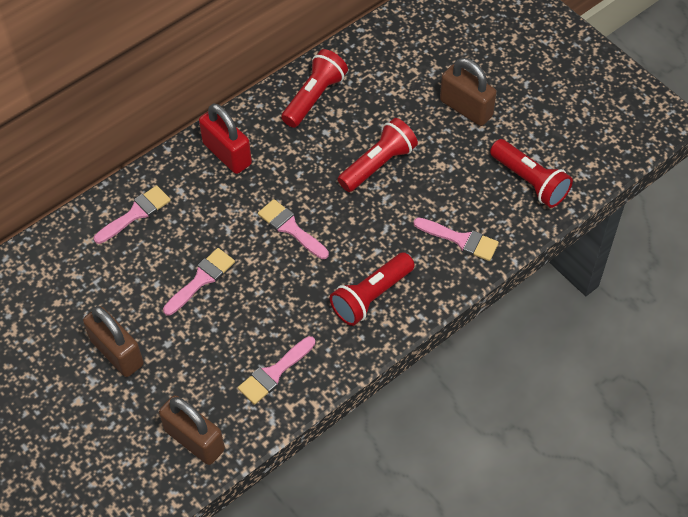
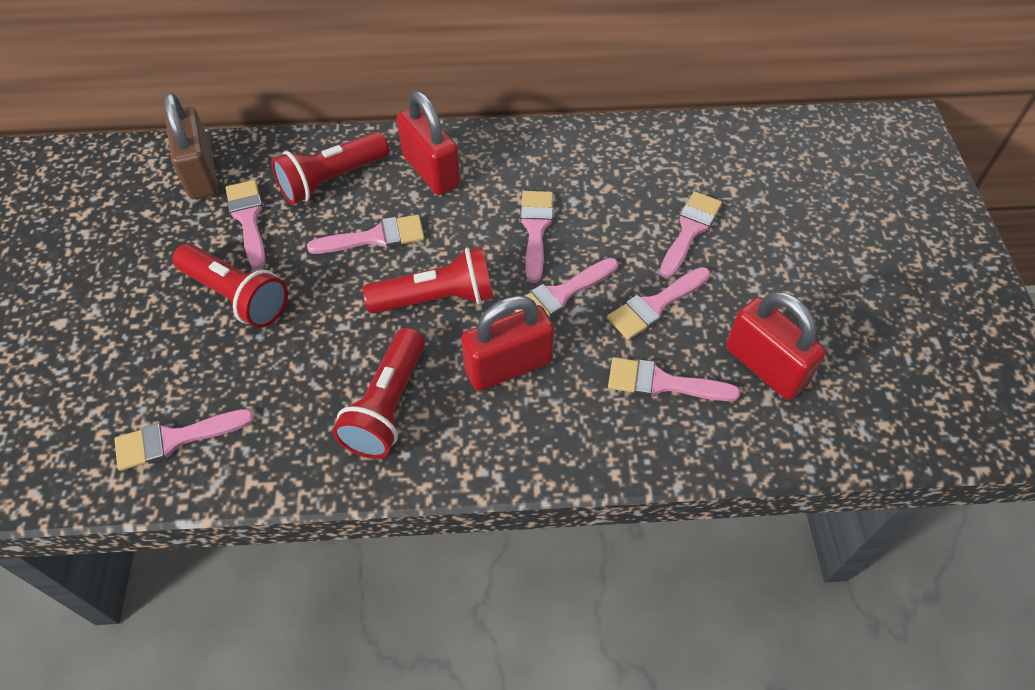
brown padlock: 3 -> 1
pink brush: 5 -> 8
red padlock: 1 -> 3

